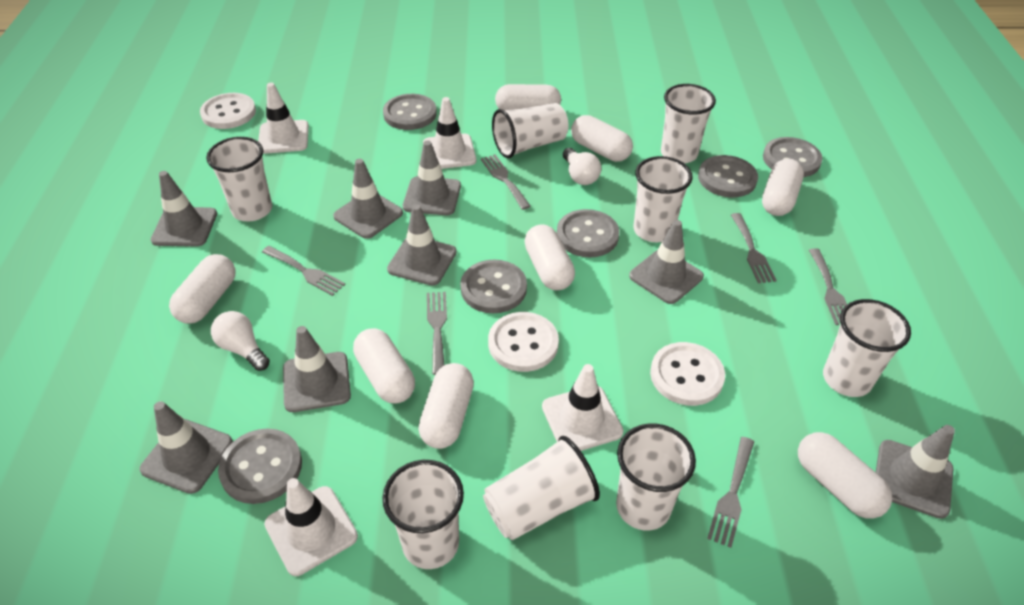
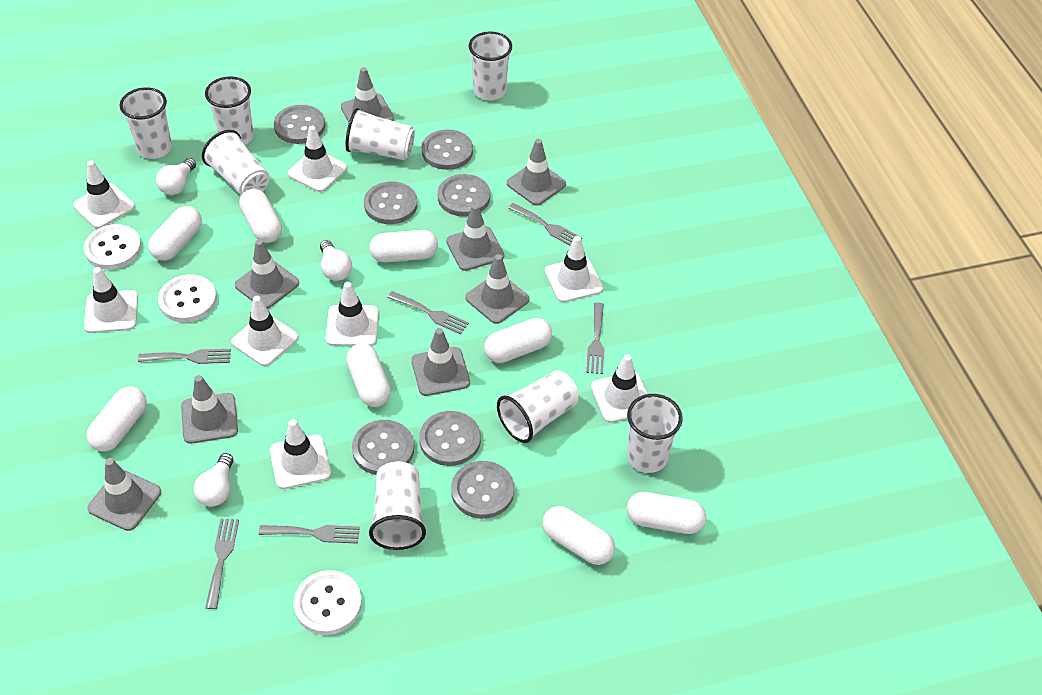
grey button: 6 -> 7
white light bulb: 2 -> 3
white traffic cone: 4 -> 8

